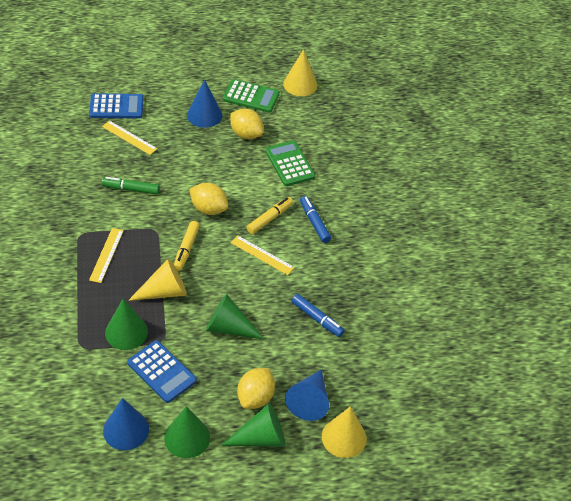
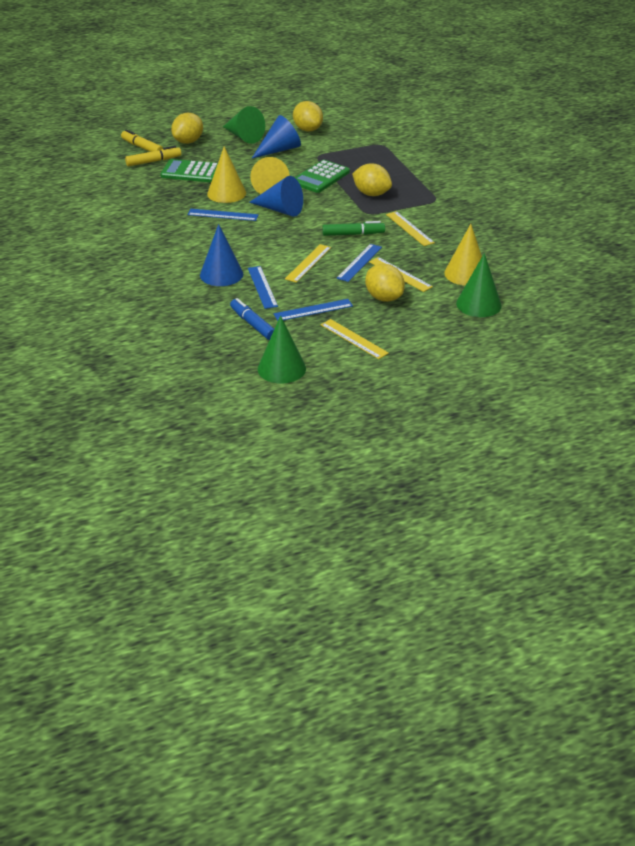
blue calculator: 2 -> 0
blue marker: 2 -> 1
blue ruler: 0 -> 4
green cone: 4 -> 3
yellow lemon: 3 -> 4
yellow ruler: 3 -> 4

